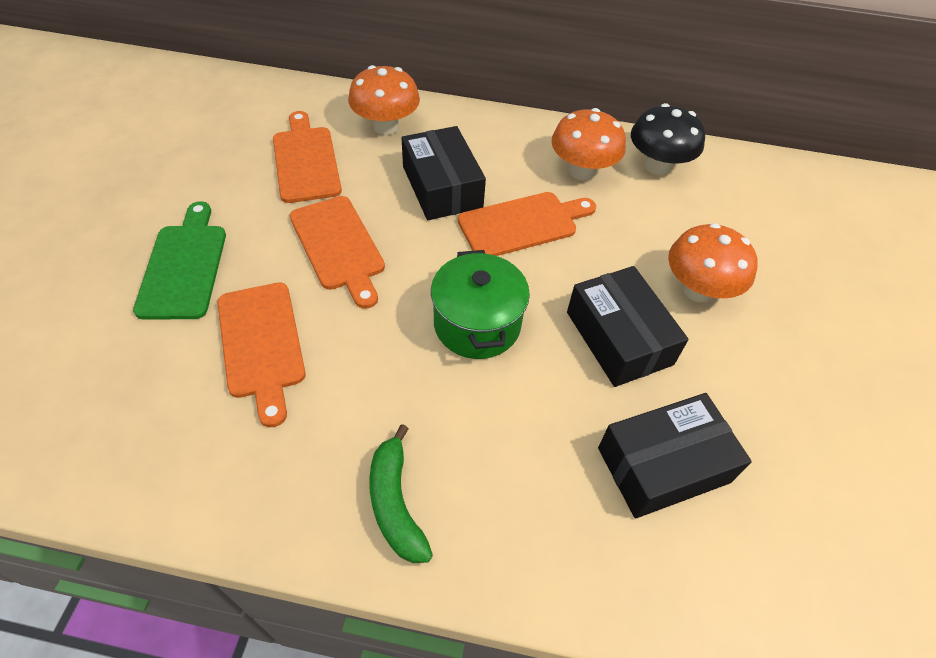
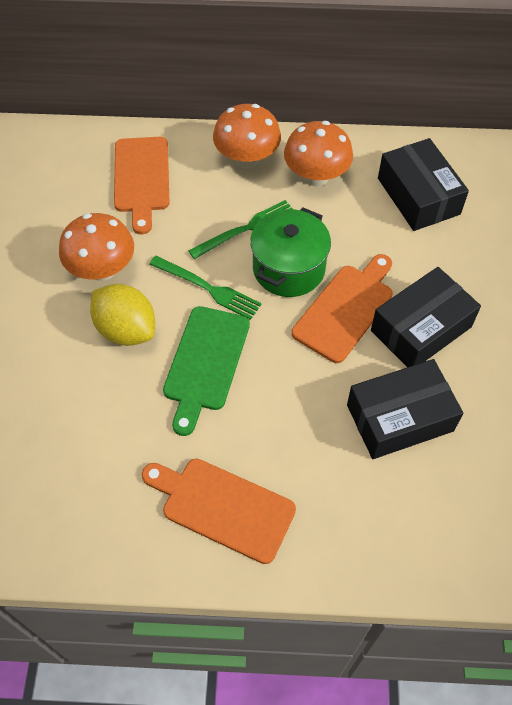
black mushroom: 1 -> 0
green banana: 1 -> 0
green fork: 0 -> 2
orange cutting board: 4 -> 3
yellow lemon: 0 -> 1

